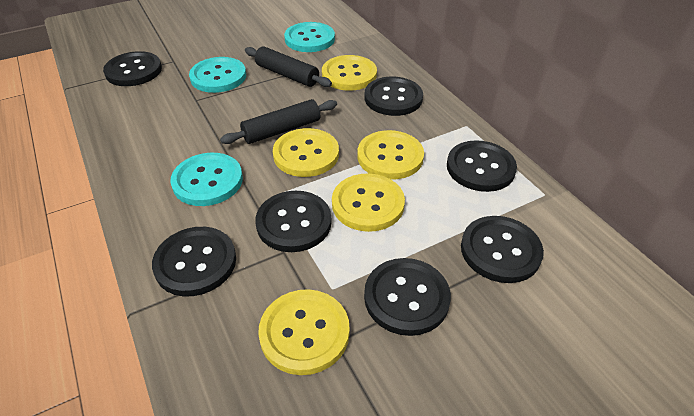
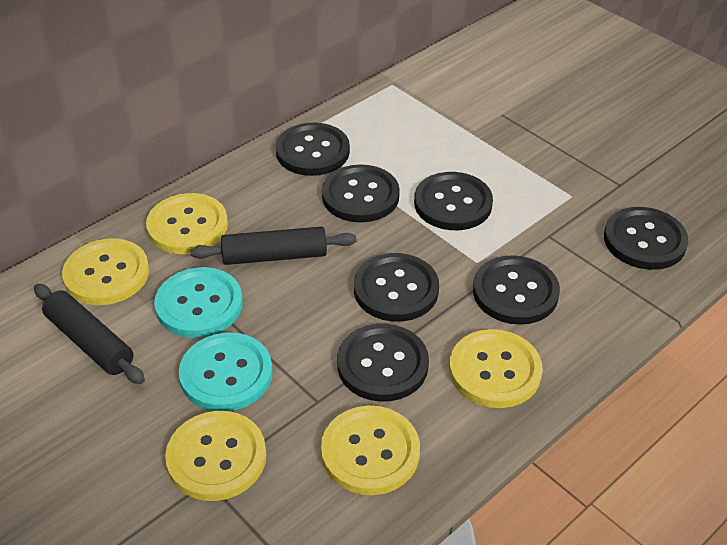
turquoise button: 3 -> 2

